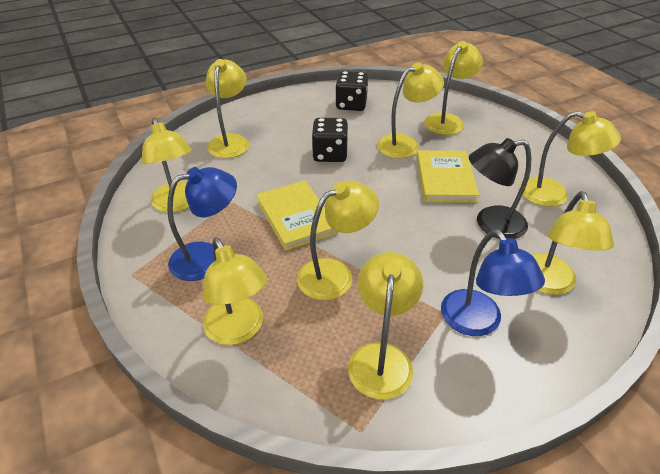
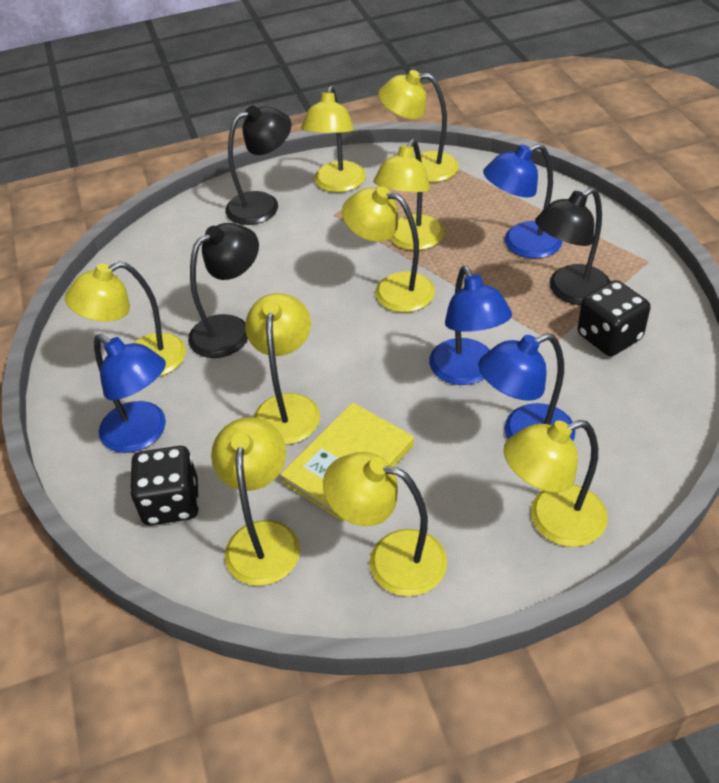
black lamp: 1 -> 3
blue lamp: 2 -> 4
yellow book: 2 -> 1

